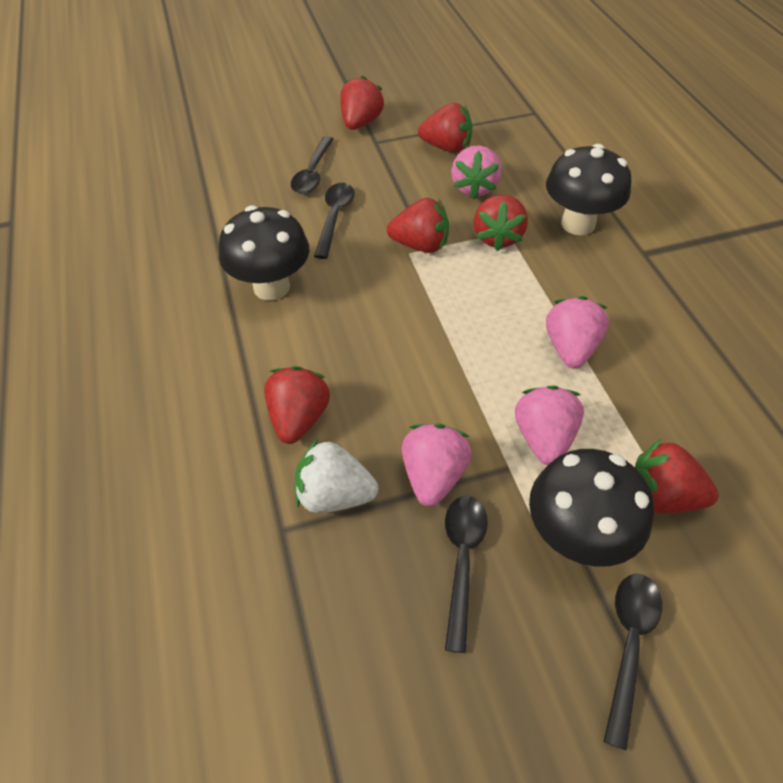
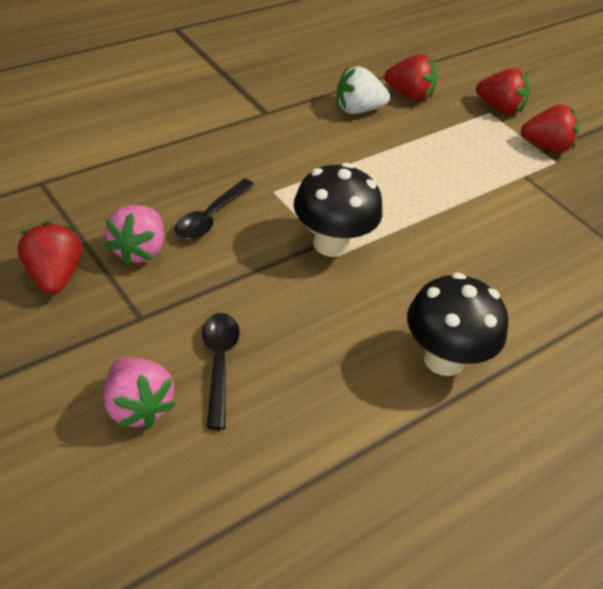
black mushroom: 3 -> 2
black spoon: 4 -> 2
pink strawberry: 4 -> 2
red strawberry: 6 -> 4

